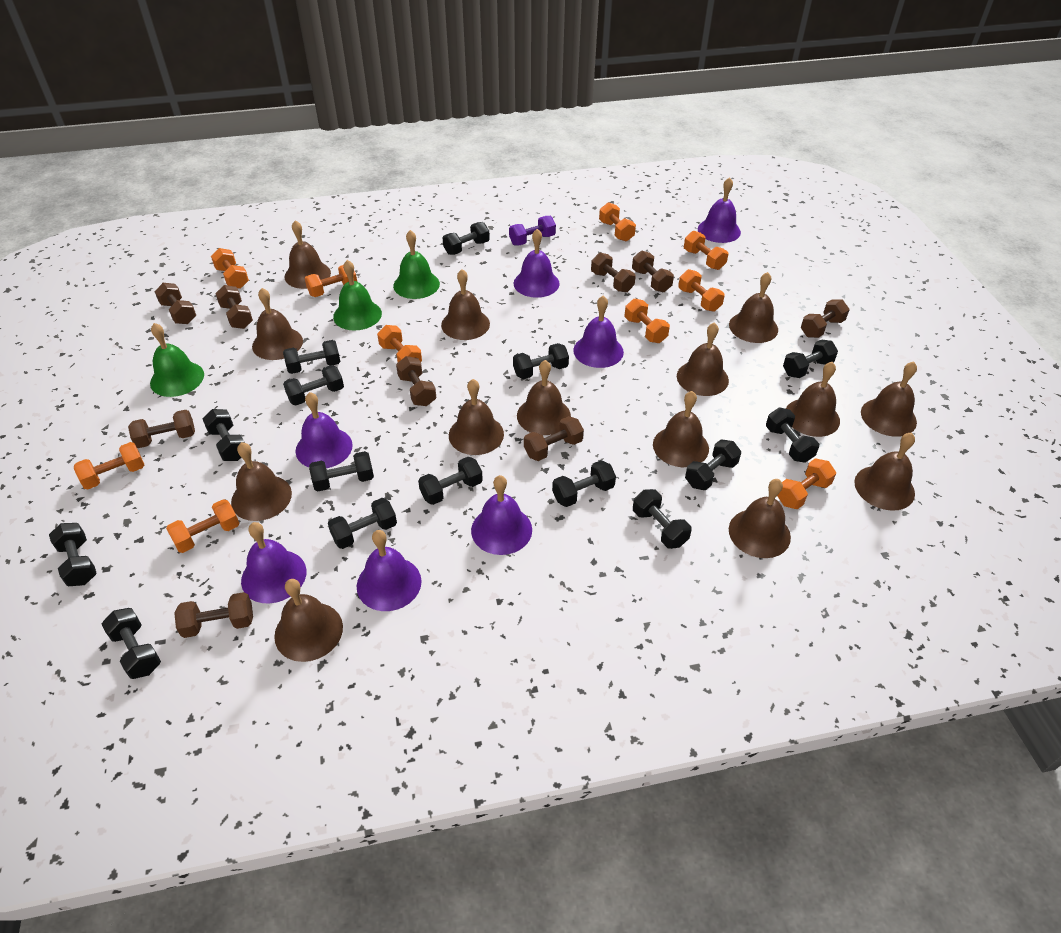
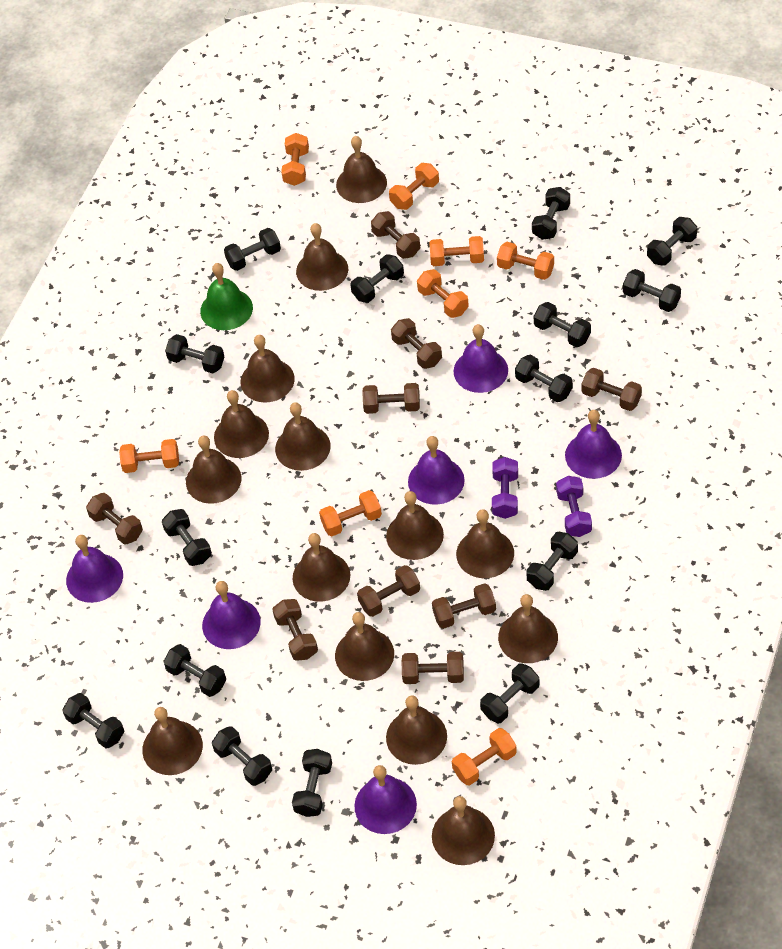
green bell: 3 -> 1
orange dumbbell: 10 -> 8
purple bell: 7 -> 6
purple dumbbell: 1 -> 2

